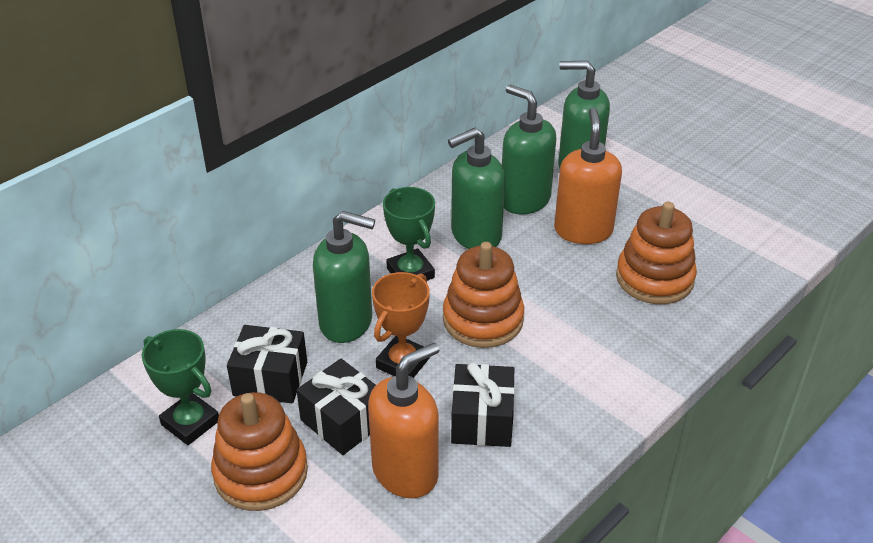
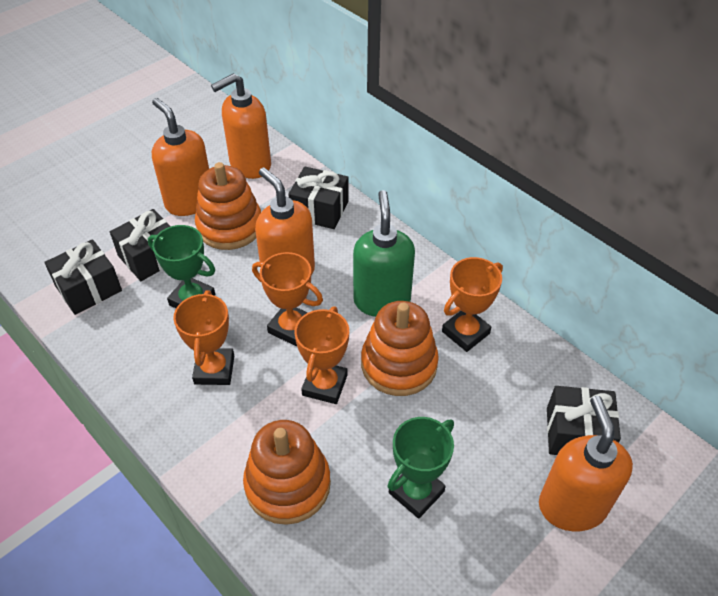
black gift: 3 -> 4
green soap dispenser: 4 -> 1
orange soap dispenser: 2 -> 4
orange trophy: 1 -> 4

